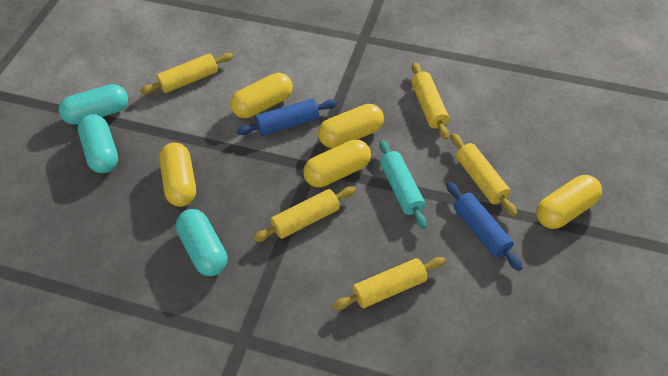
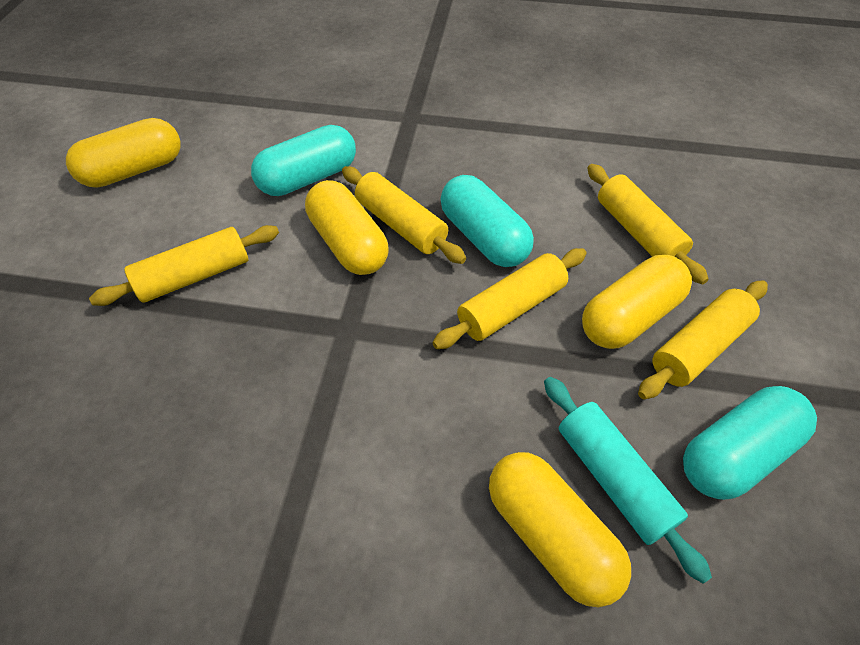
blue rolling pin: 2 -> 0
yellow capsule: 5 -> 4

